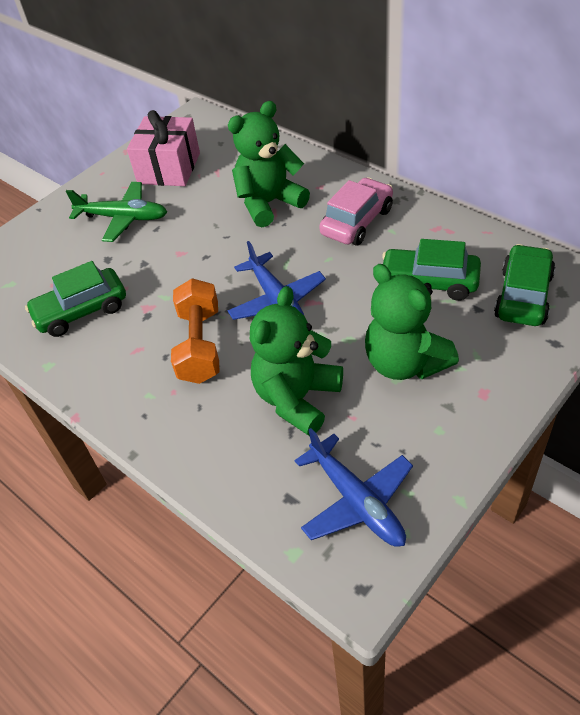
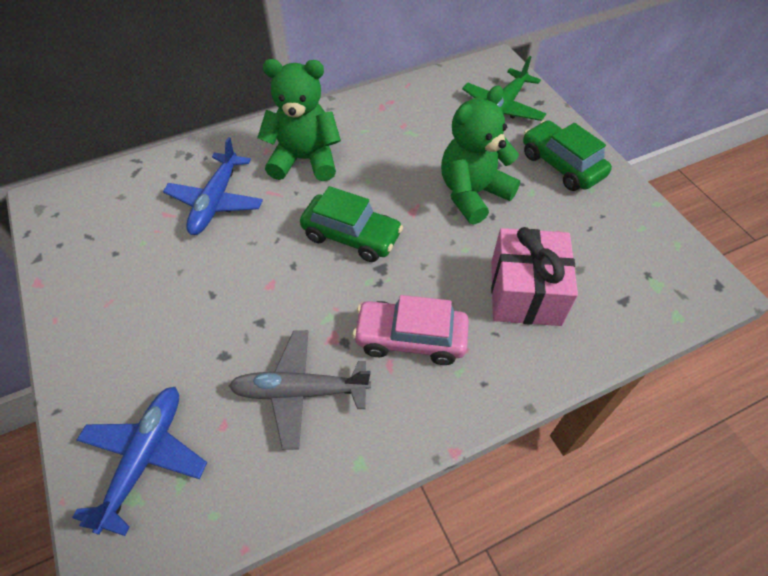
green car: 3 -> 2
green teddy bear: 3 -> 2
grey plane: 0 -> 1
orange dumbbell: 1 -> 0

